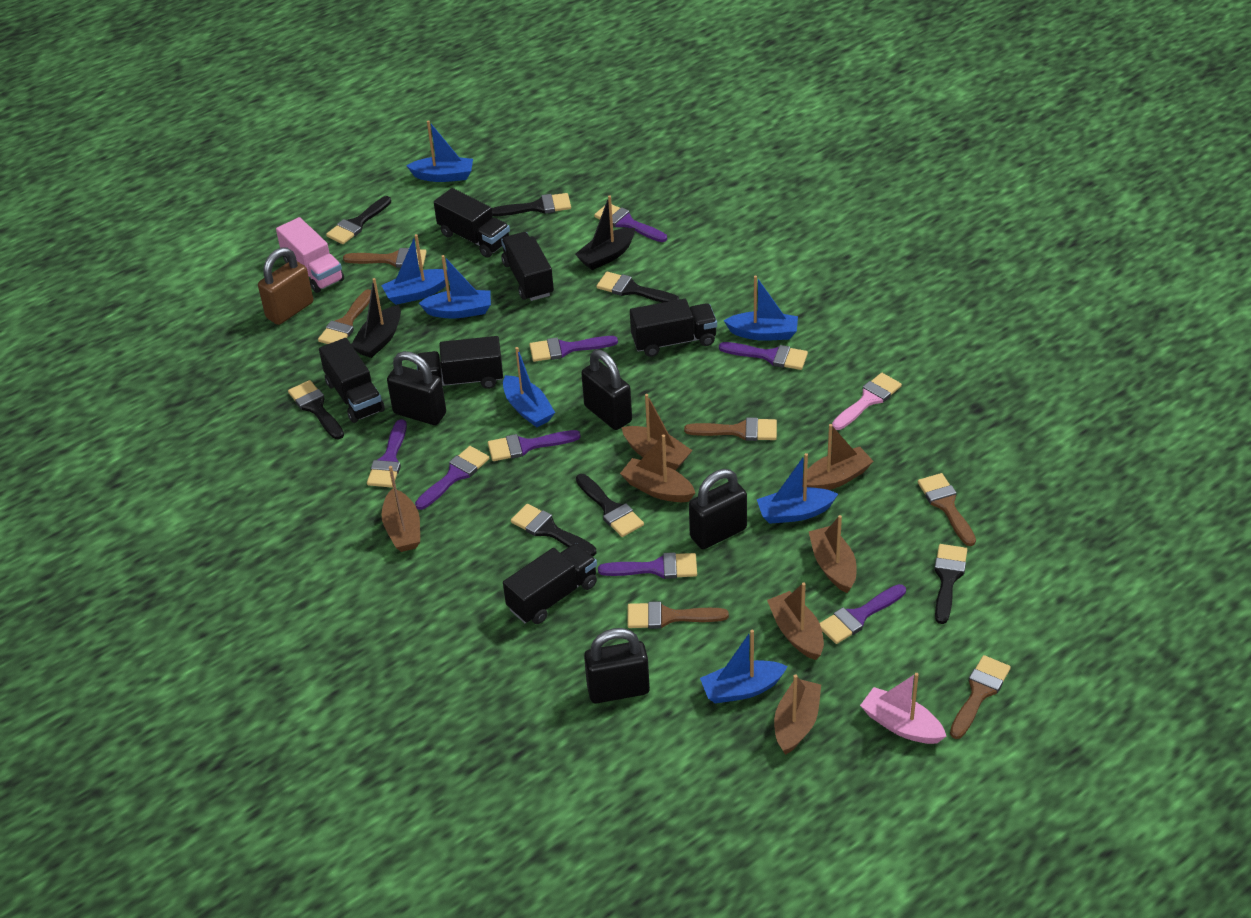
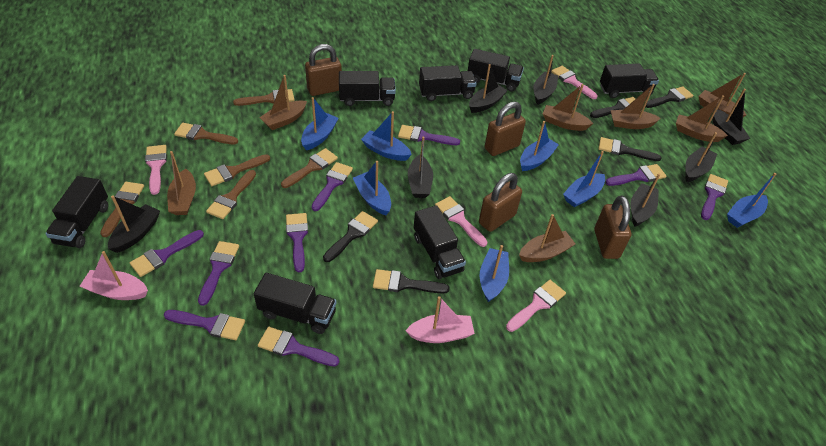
black boat: 2 -> 7
black brush: 7 -> 5
black padlock: 4 -> 0
black truck: 6 -> 7
brown padlock: 1 -> 4
pink boat: 1 -> 2
pink brush: 1 -> 4
pink truck: 1 -> 0
purple brush: 8 -> 9

